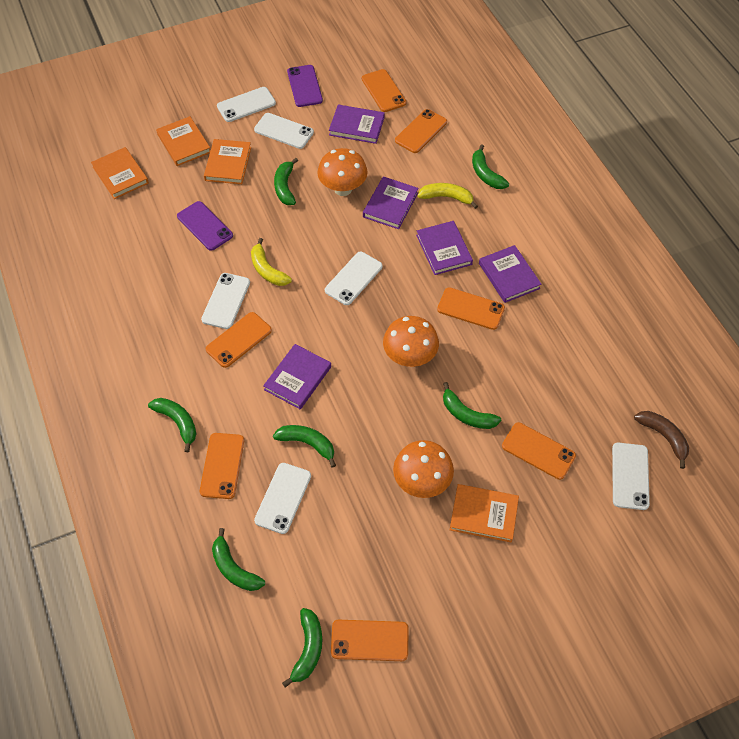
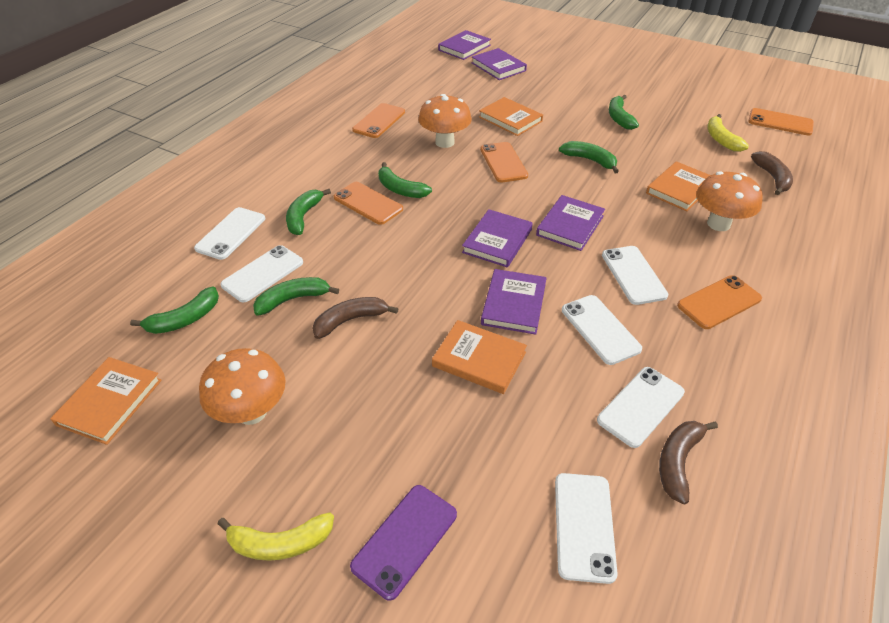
brown banana: 1 -> 3
green banana: 7 -> 6
orange phone: 7 -> 5
purple phone: 2 -> 1

